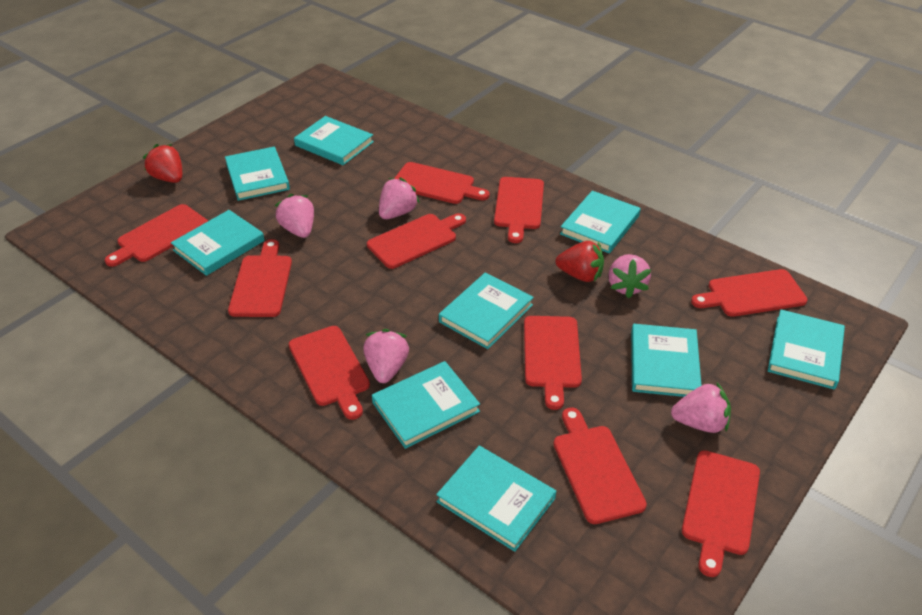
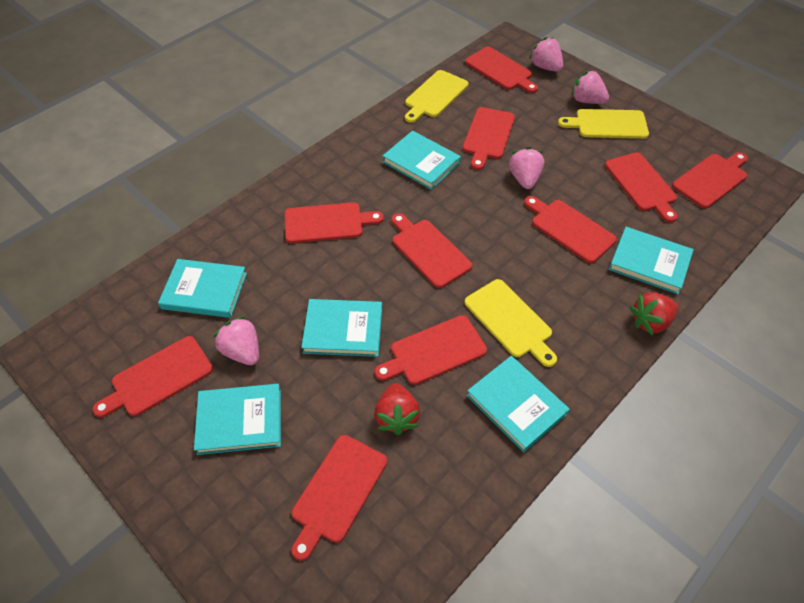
pink strawberry: 5 -> 4
turquoise book: 9 -> 6
yellow cutting board: 0 -> 3

